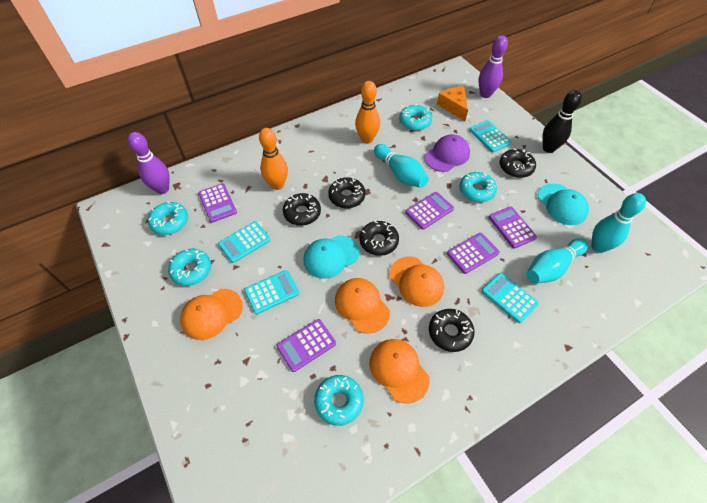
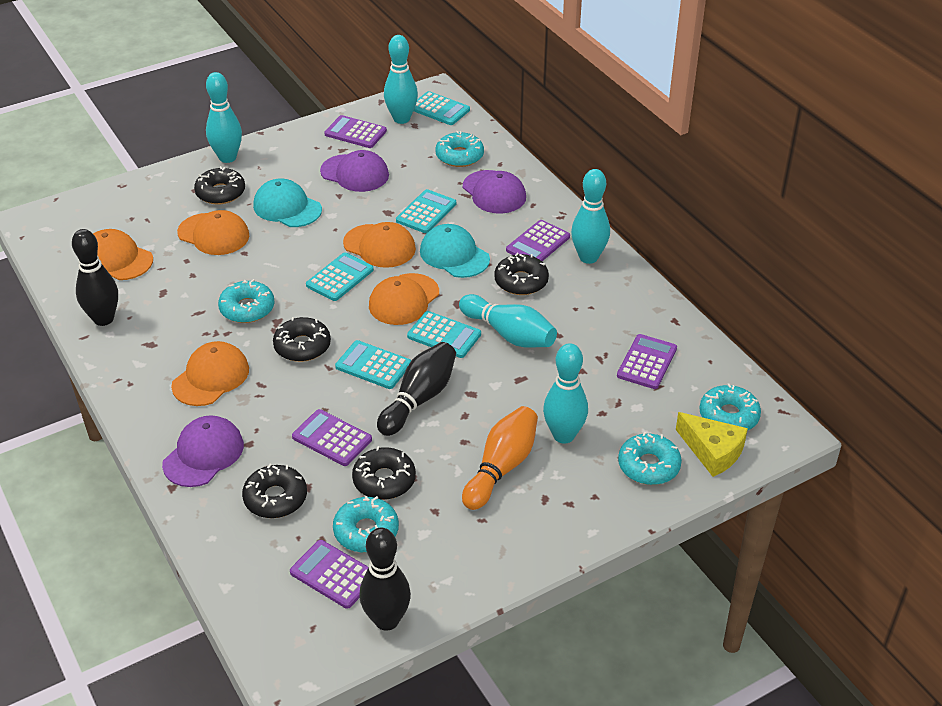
black bowling pin: 1 -> 3
orange bowling pin: 2 -> 1
orange cap: 4 -> 5
orange cheese: 1 -> 0
purple bowling pin: 2 -> 0
purple cap: 1 -> 3
turquoise bowling pin: 3 -> 5
turquoise calculator: 4 -> 5
yellow cheese: 0 -> 1

